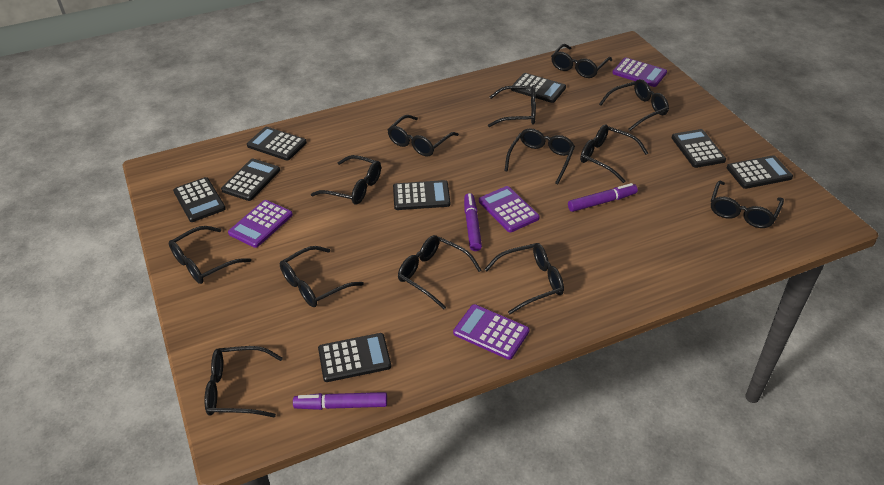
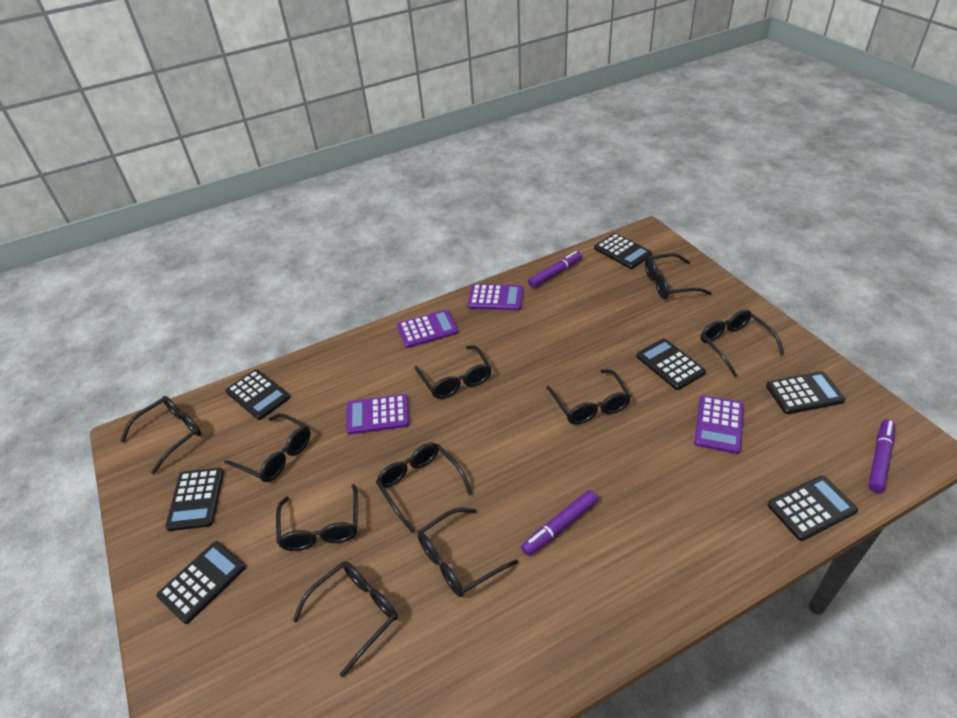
black calculator: 8 -> 7
black glasses: 13 -> 10

